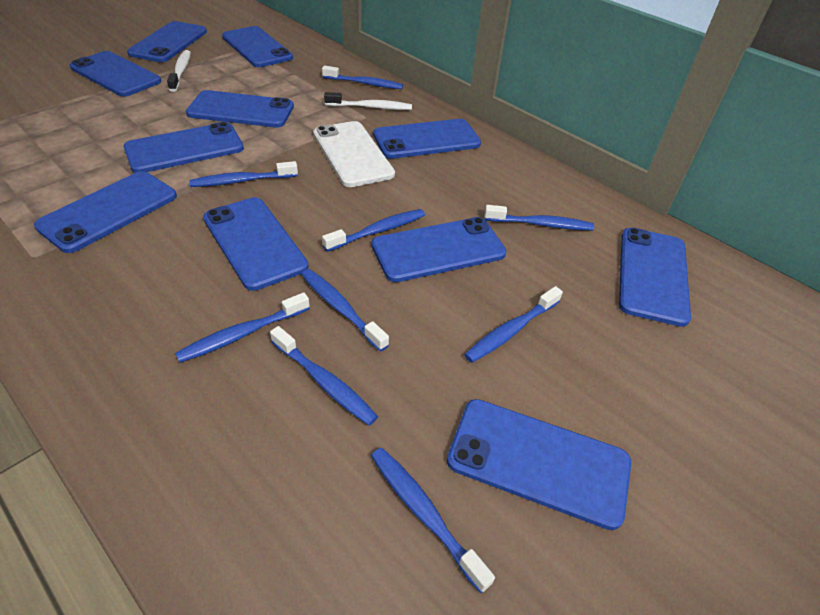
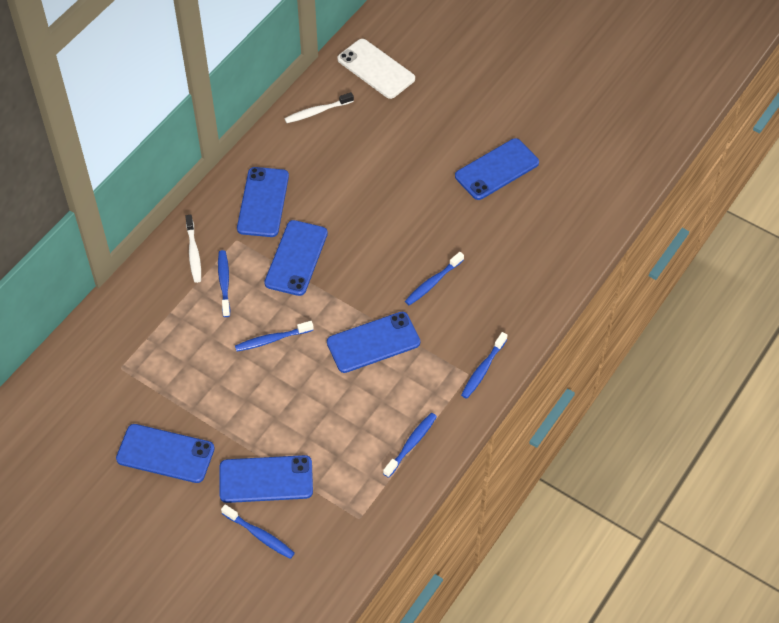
blue phone: 11 -> 6
blue toothbrush: 9 -> 6

